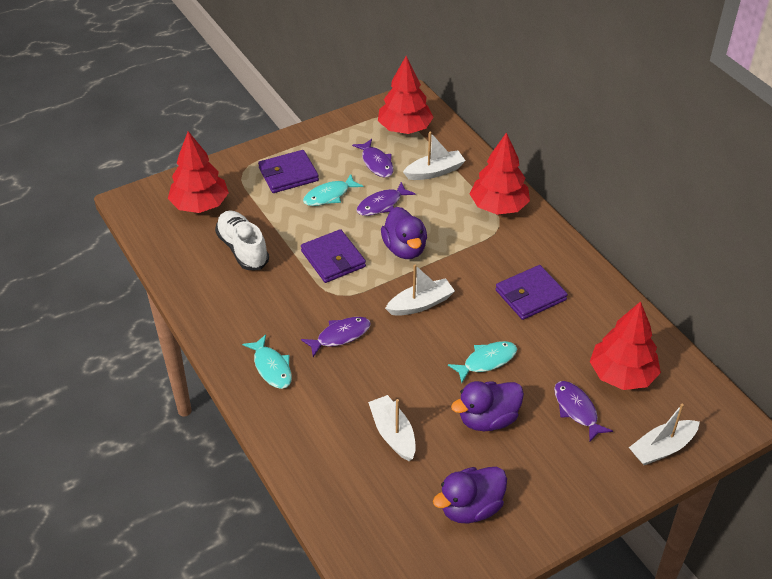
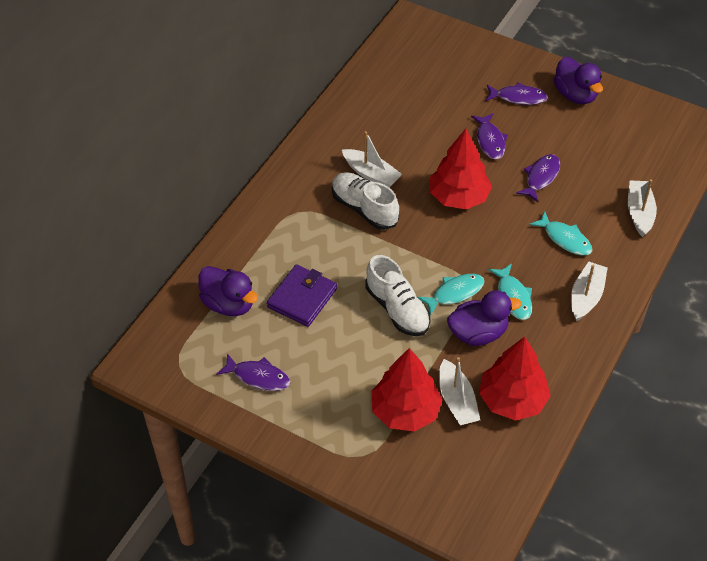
purple wallet: 3 -> 1
red tree: 4 -> 3
white shoe: 1 -> 2

